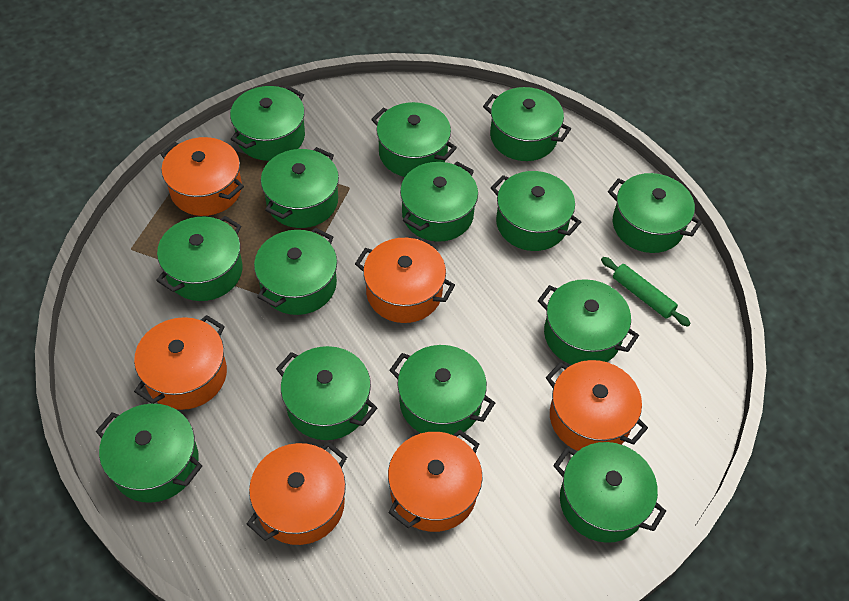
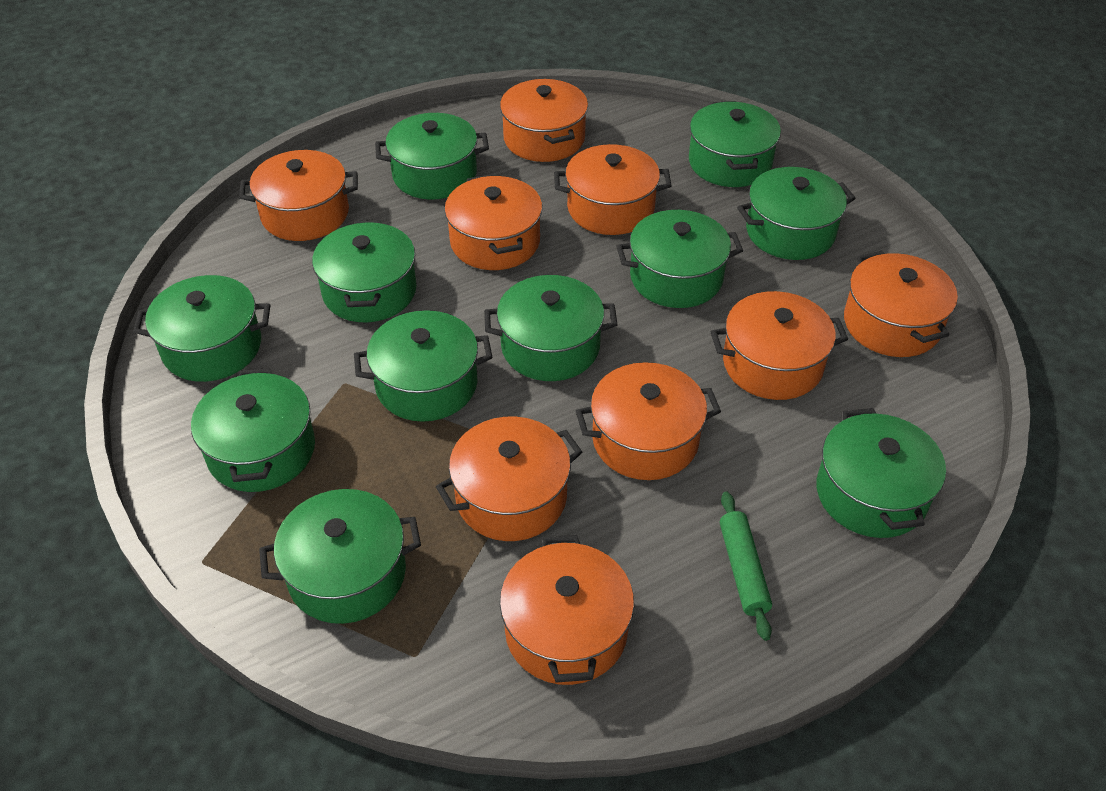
green pot: 14 -> 11
orange pot: 6 -> 9

